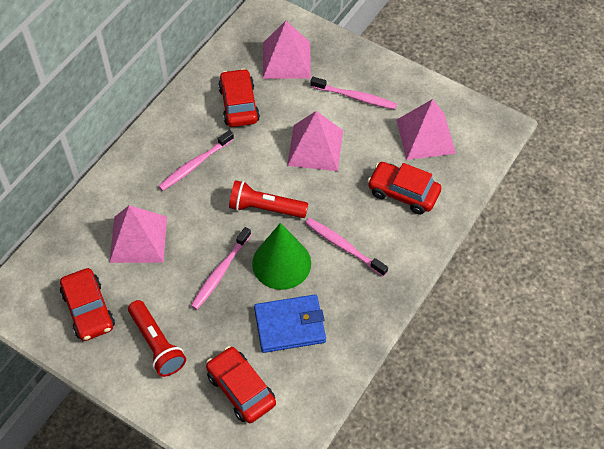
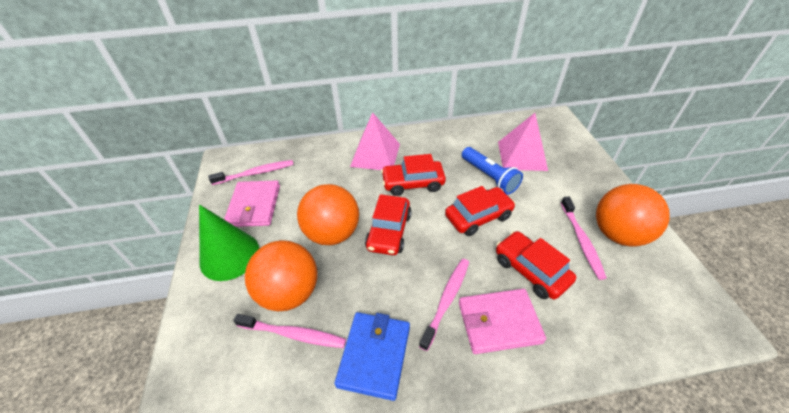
blue flashlight: 0 -> 1
orange ball: 0 -> 3
pink pyramid: 4 -> 2
pink wallet: 0 -> 2
red flashlight: 2 -> 0

